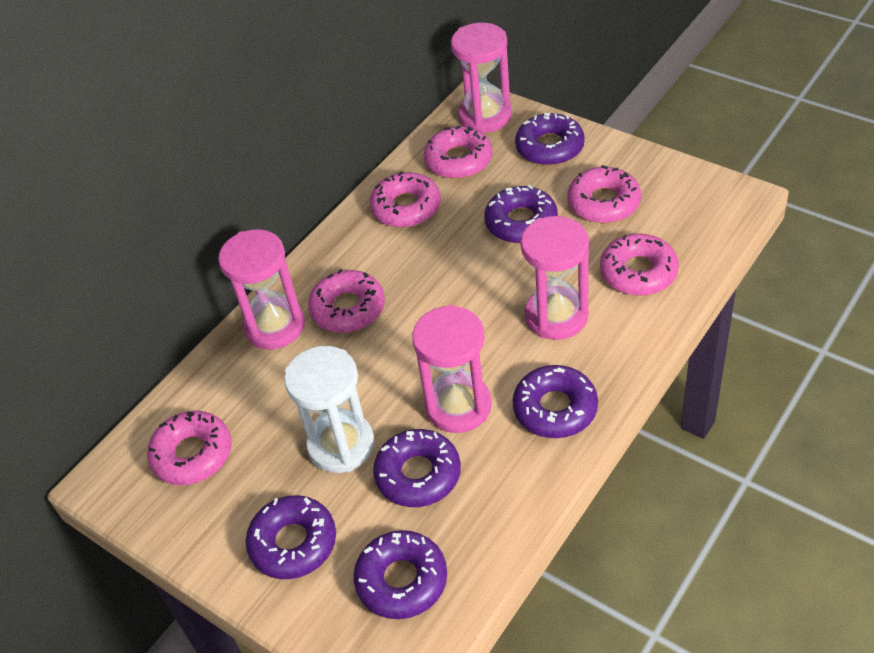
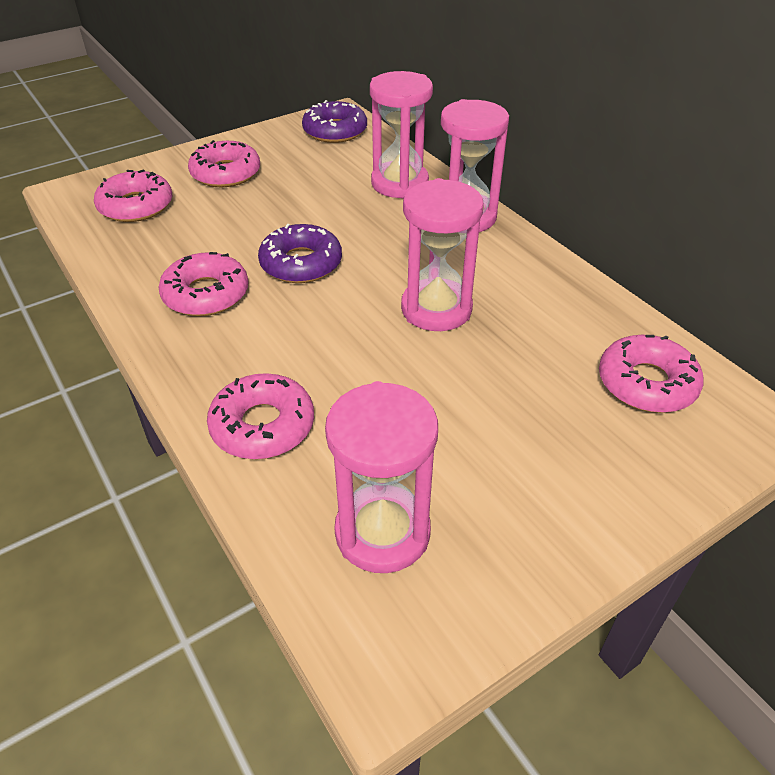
pink donut: 6 -> 5
purple donut: 6 -> 2
white hourglass: 1 -> 0

